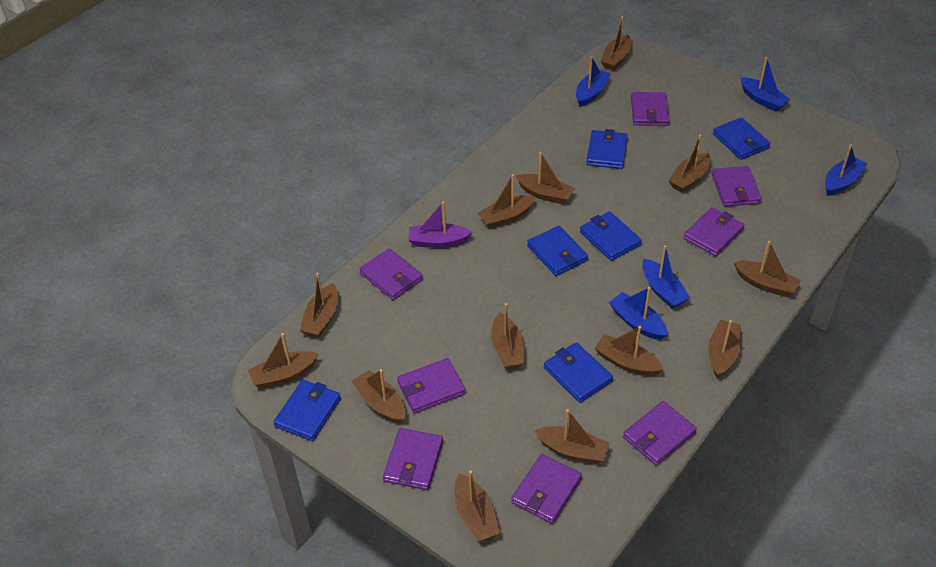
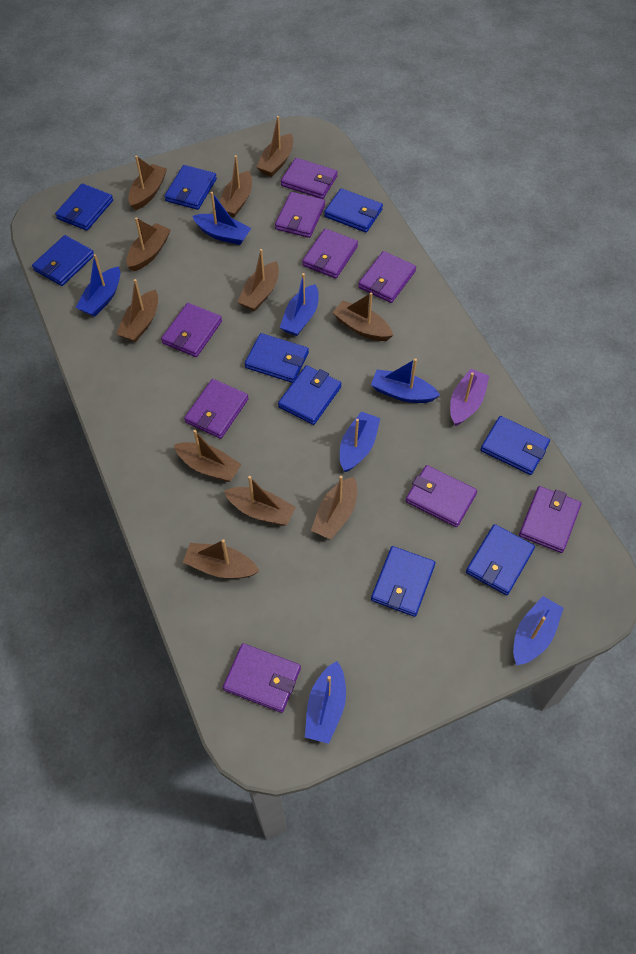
blue boat: 5 -> 7
blue wallet: 6 -> 9
brown boat: 13 -> 11
purple wallet: 8 -> 9

